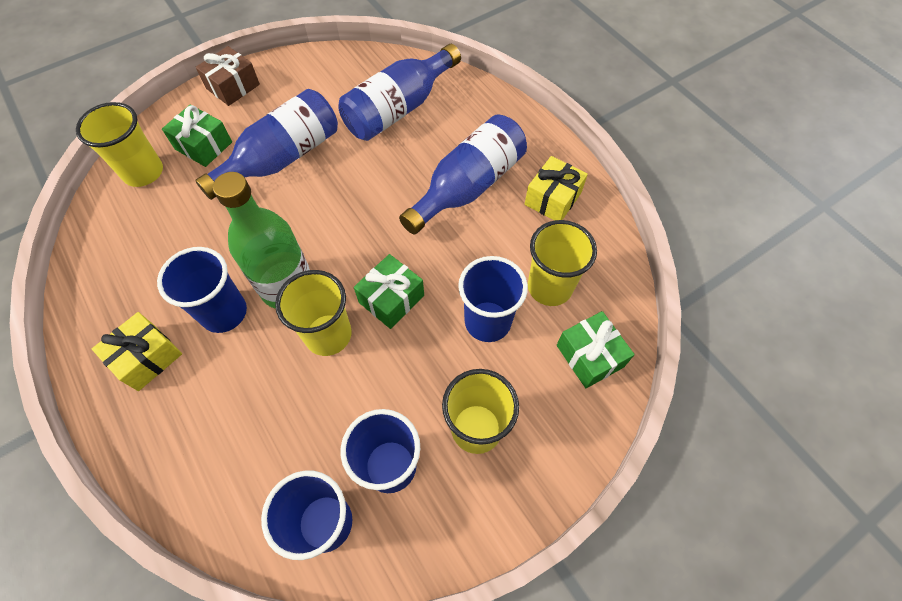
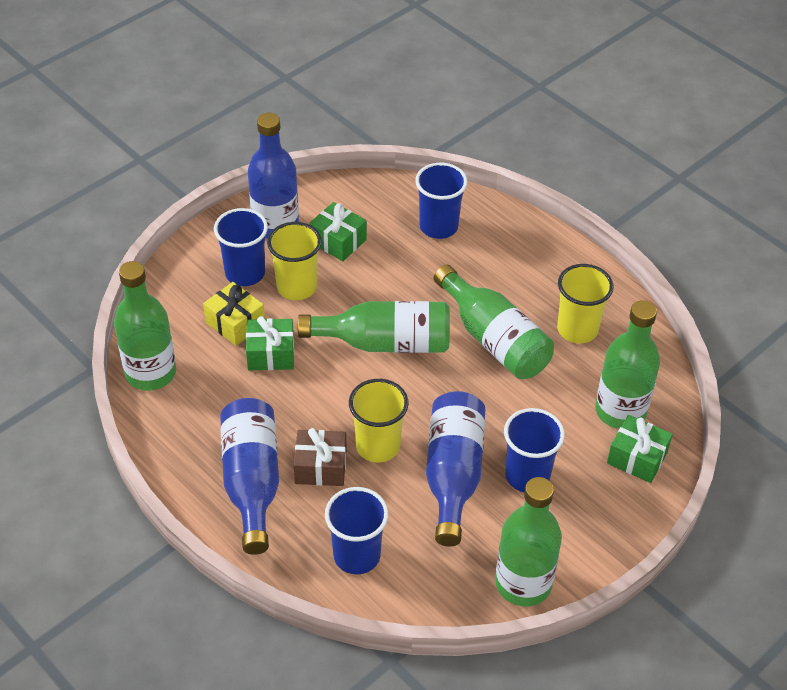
green bottle: 1 -> 5
yellow cup: 4 -> 3
yellow gift: 2 -> 1

